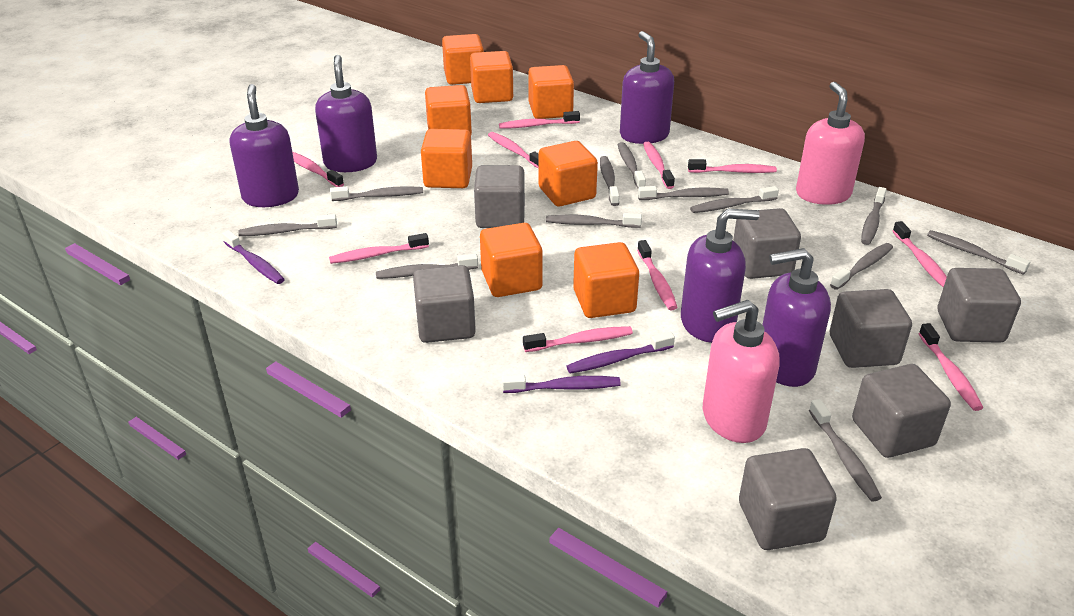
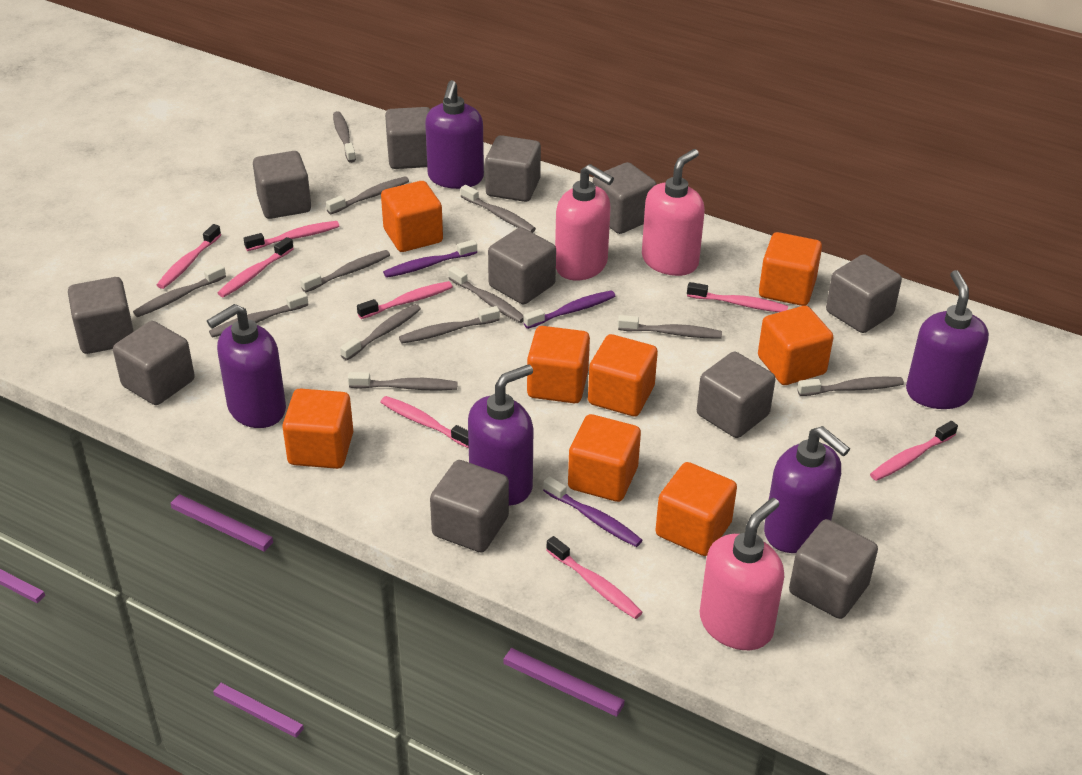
grey cube: 7 -> 11
pink soap dispenser: 2 -> 3
pink toothbrush: 10 -> 8

